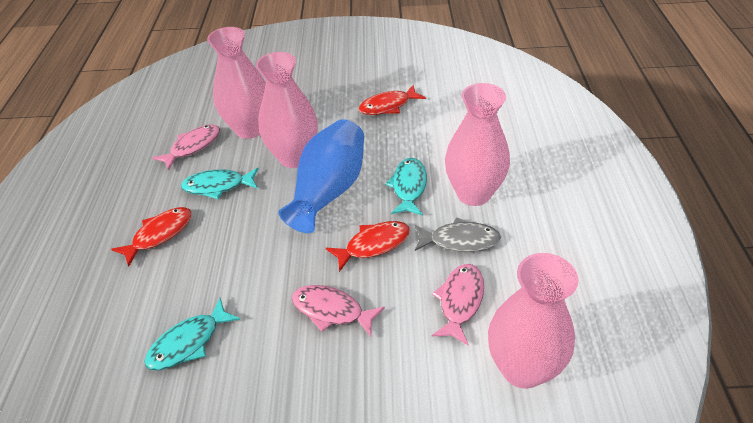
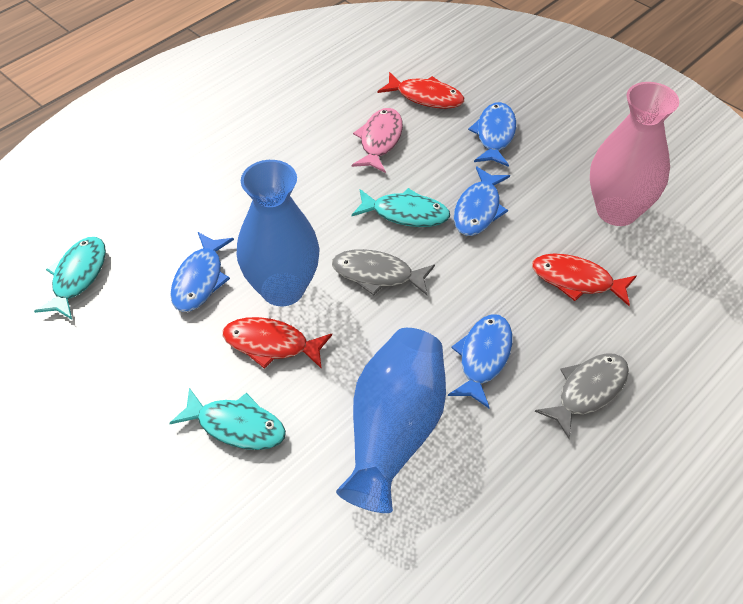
blue fish: 0 -> 4
blue vase: 1 -> 2
grey fish: 1 -> 2
pink fish: 3 -> 1
pink vase: 4 -> 1

